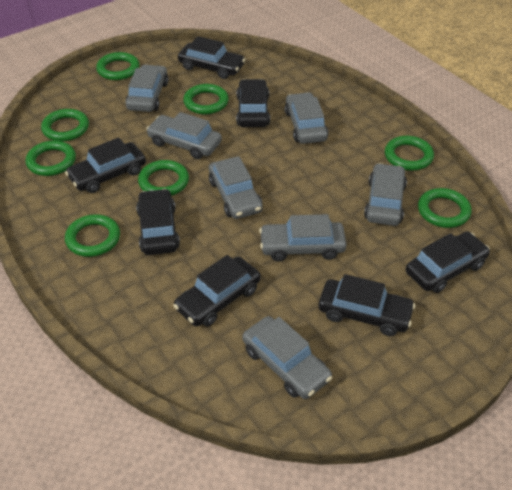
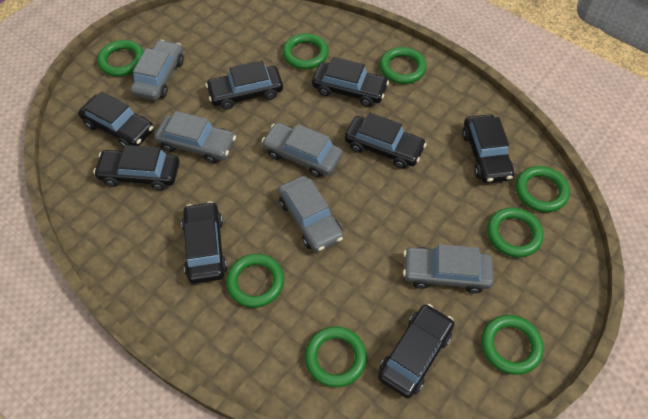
black car: 7 -> 8
grey car: 7 -> 5

